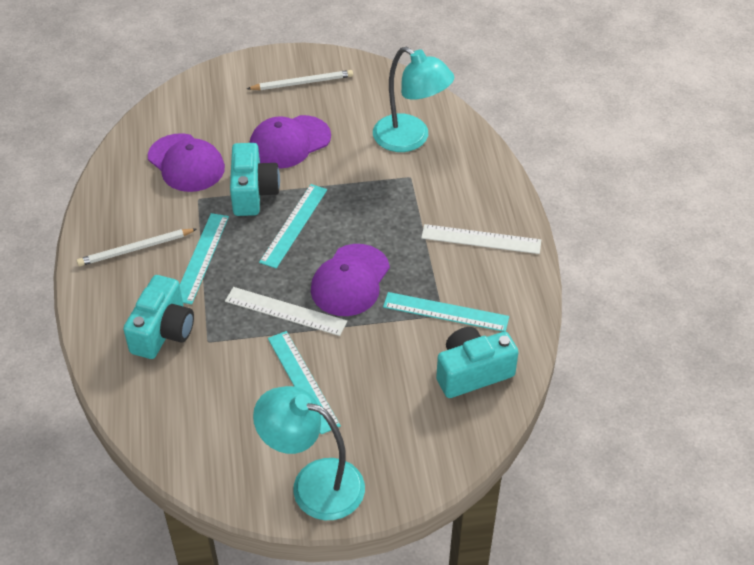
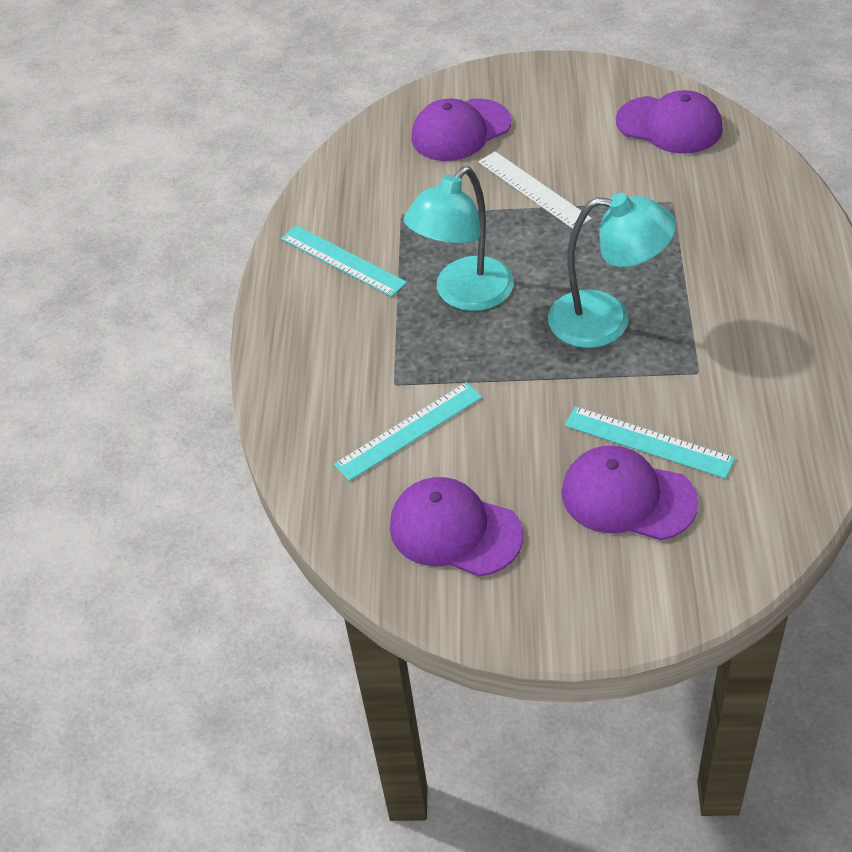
purple cap: 3 -> 4
turquoise camera: 3 -> 0
turquoise ruler: 4 -> 3
white pencil: 2 -> 0
white ruler: 2 -> 1

